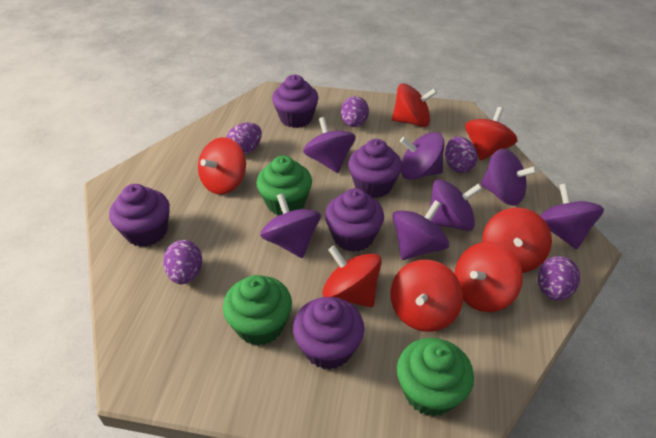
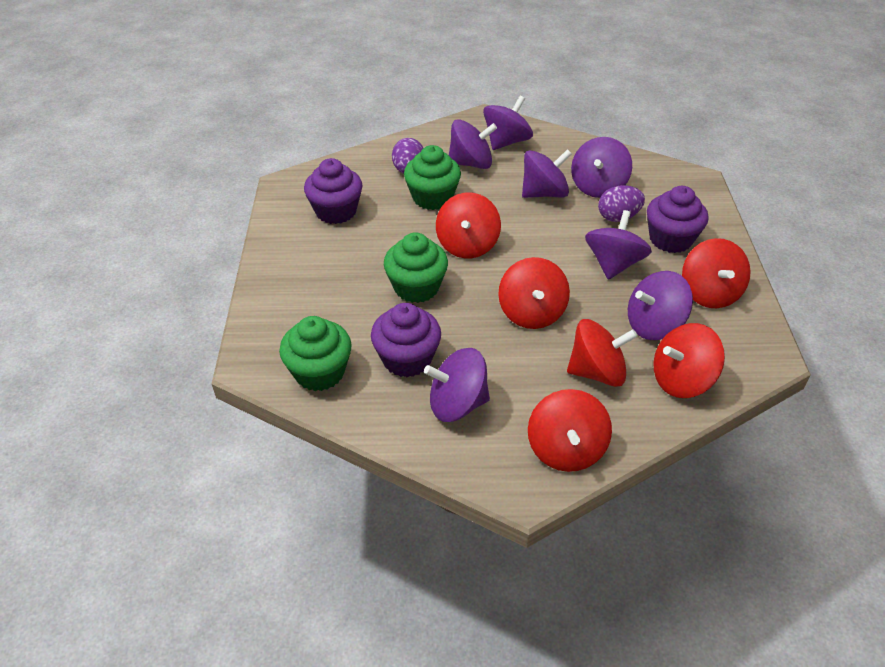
purple cupcake: 5 -> 3
purple egg: 5 -> 2
red spinning top: 7 -> 6

